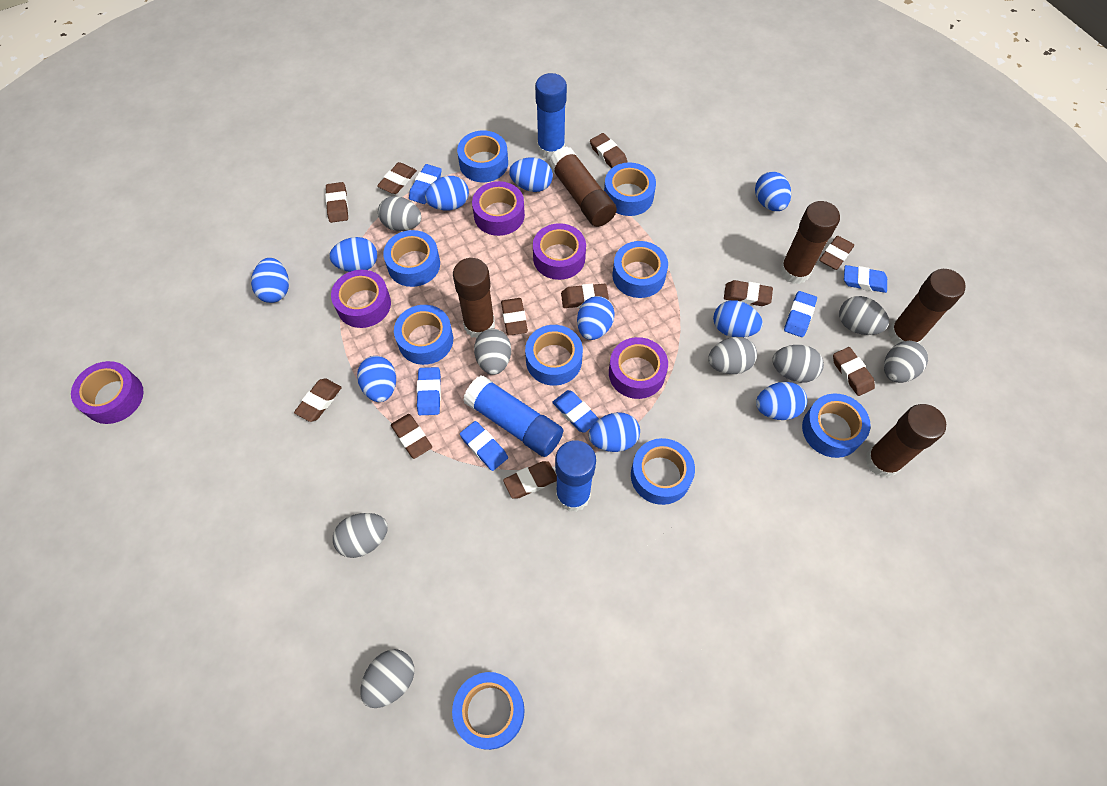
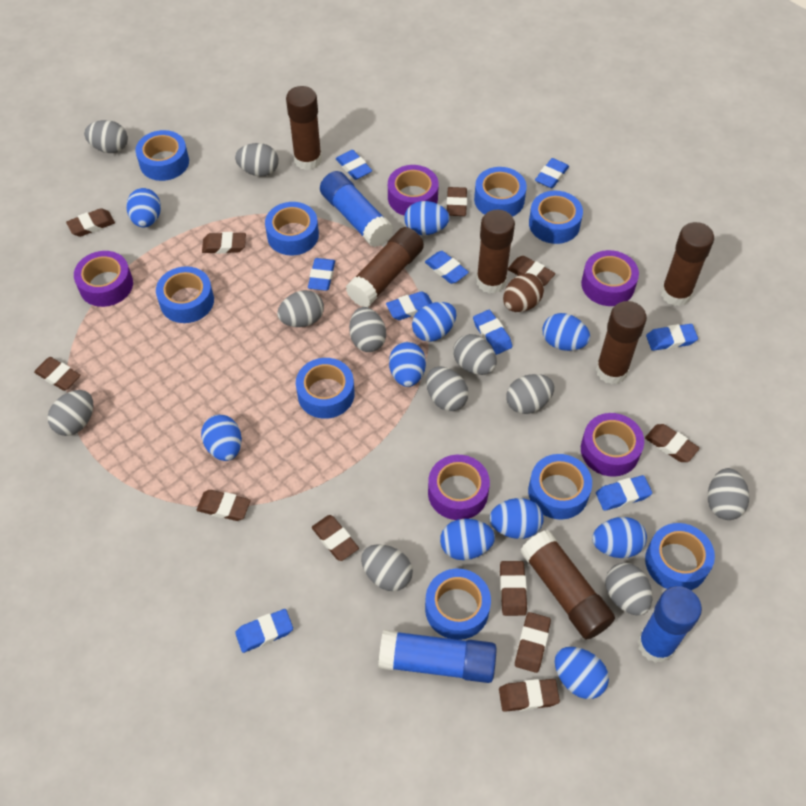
blue eraser: 6 -> 9
brown egg: 0 -> 1
brown glue stick: 5 -> 6
grey egg: 8 -> 11

